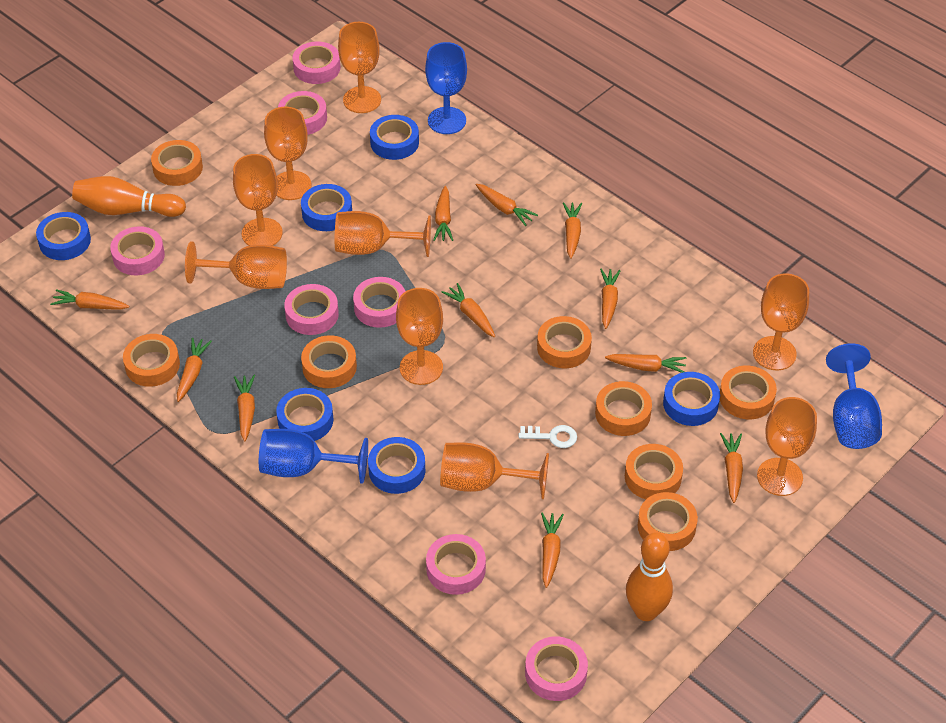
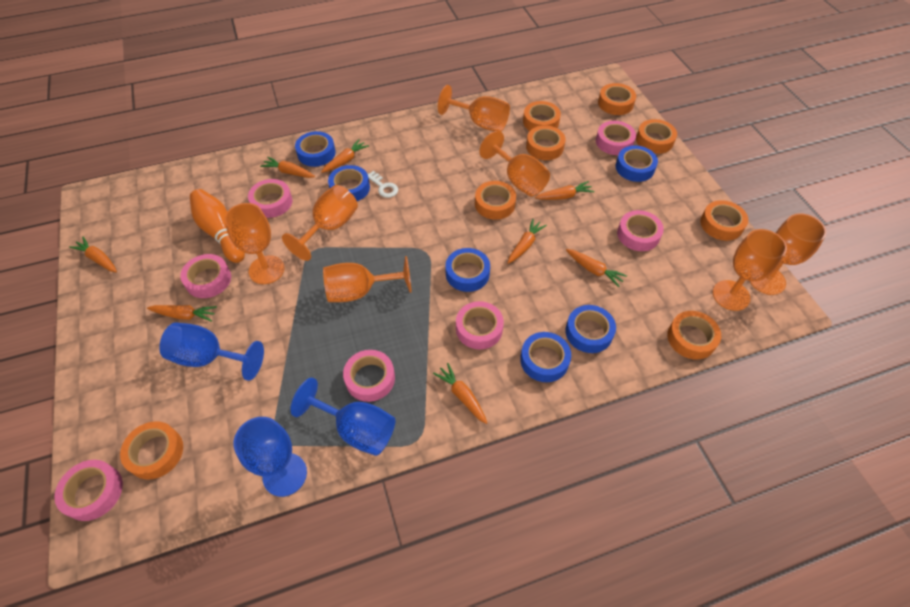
orange bowling pin: 2 -> 1
orange carrot: 11 -> 8
orange goblet: 9 -> 7

